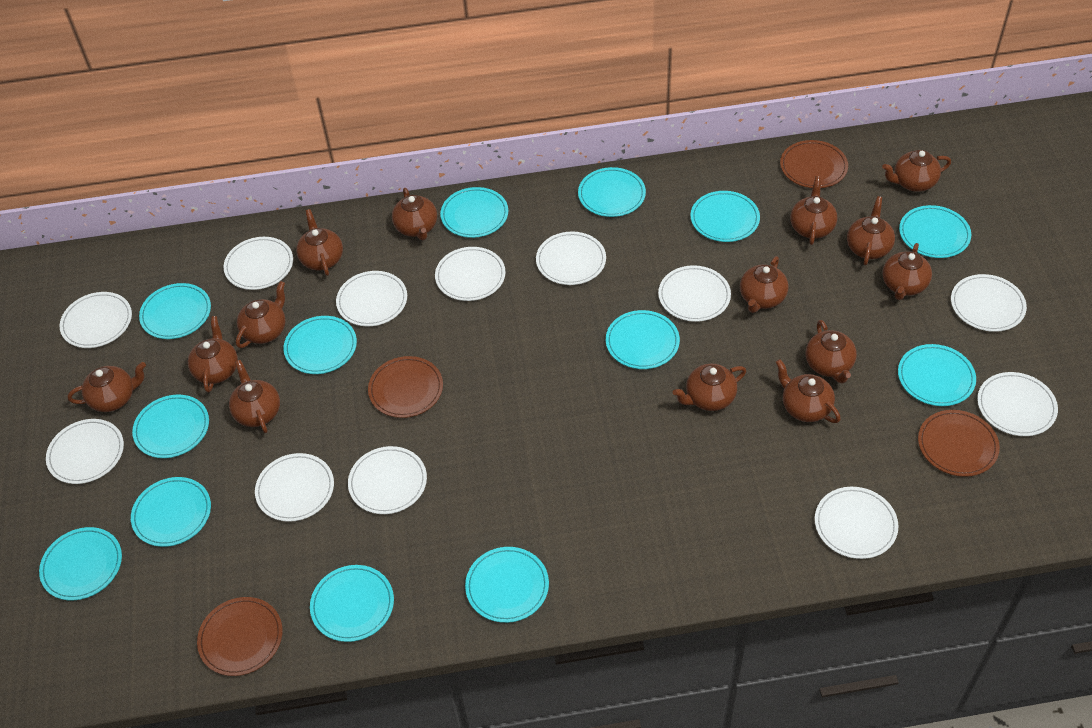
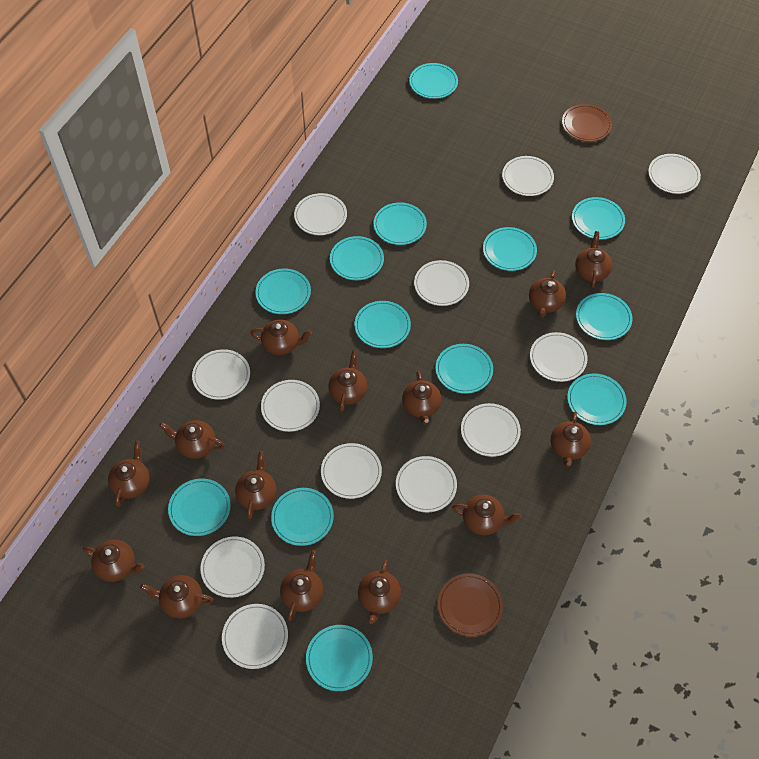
brown plate: 4 -> 2

